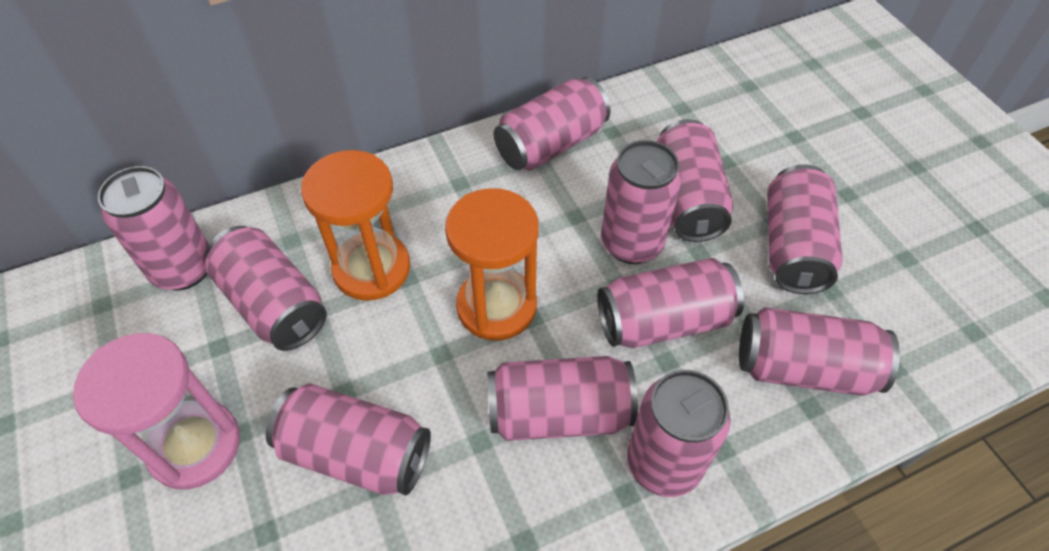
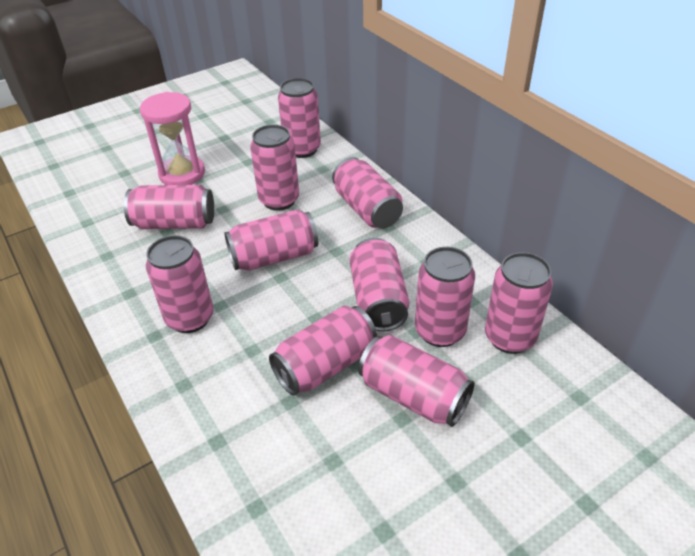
orange hourglass: 2 -> 0

